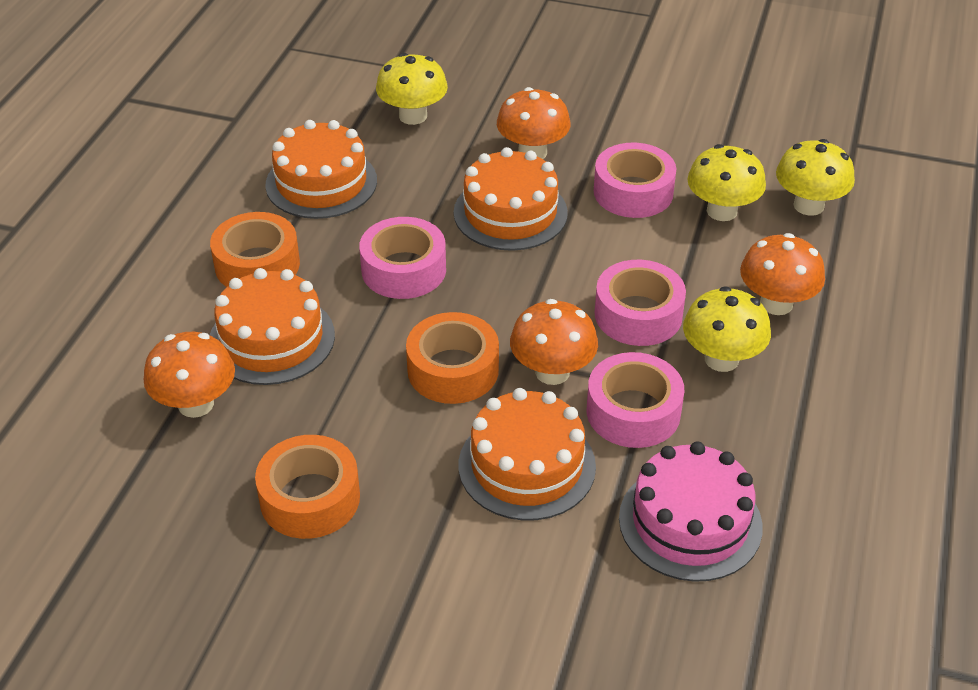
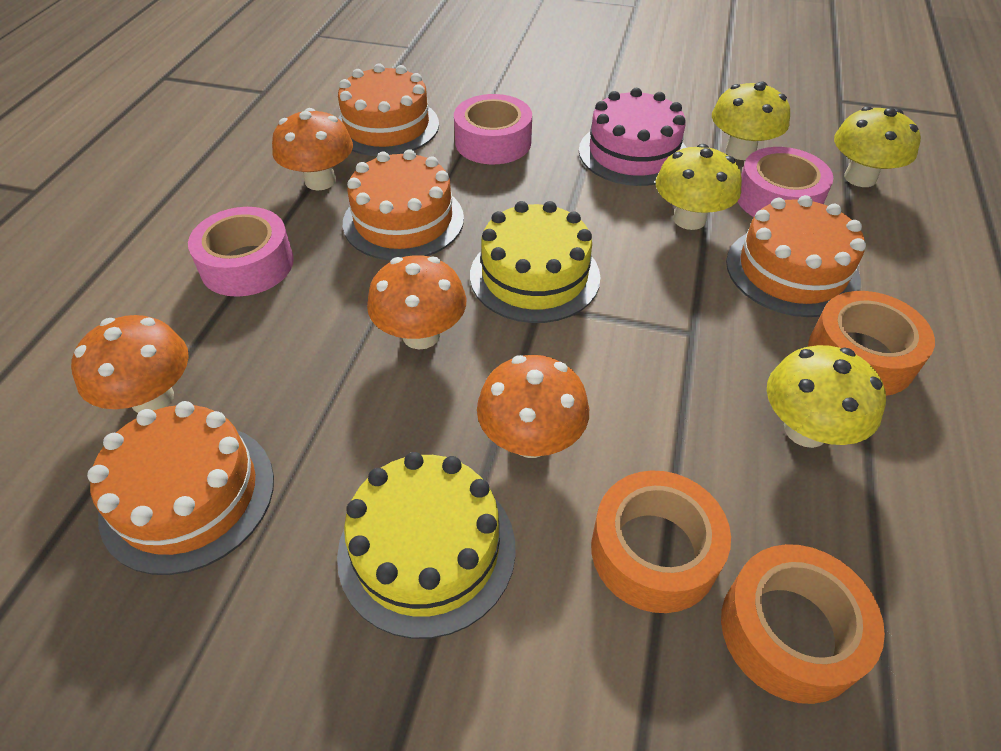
pink tape: 4 -> 3
yellow cake: 0 -> 2

